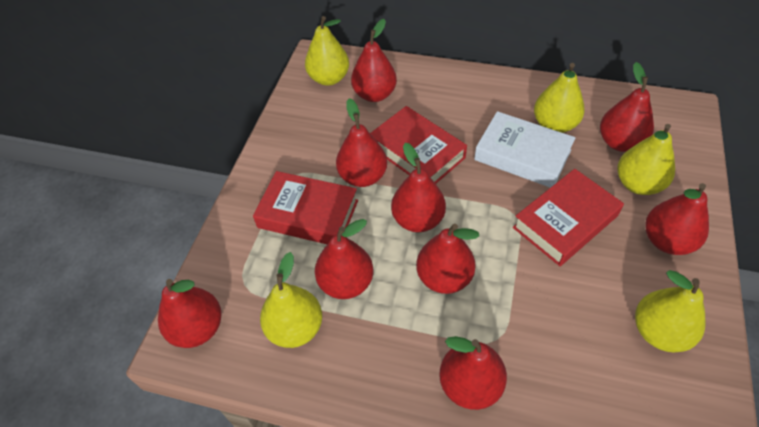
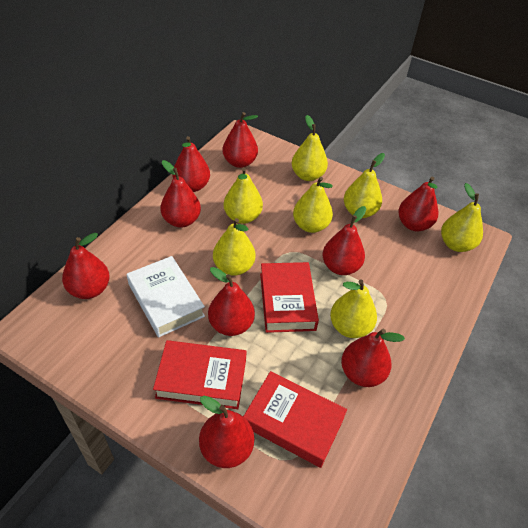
yellow pear: 5 -> 7

